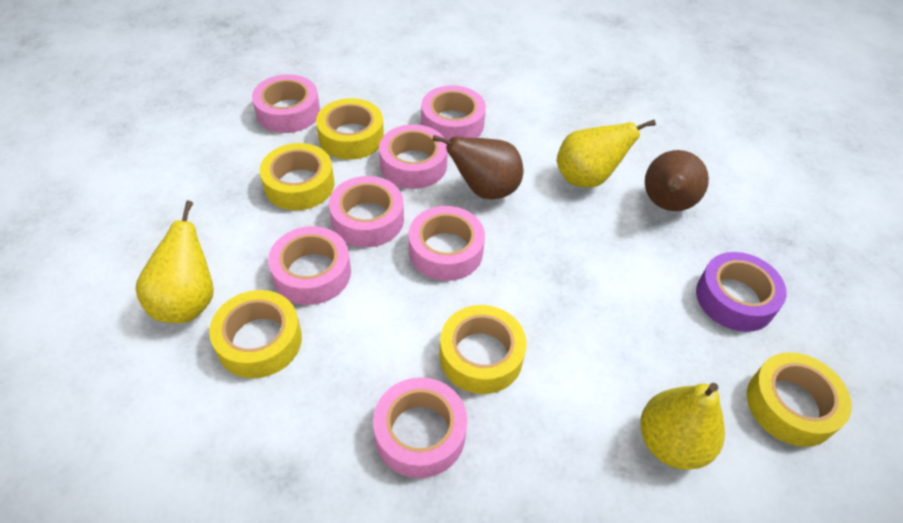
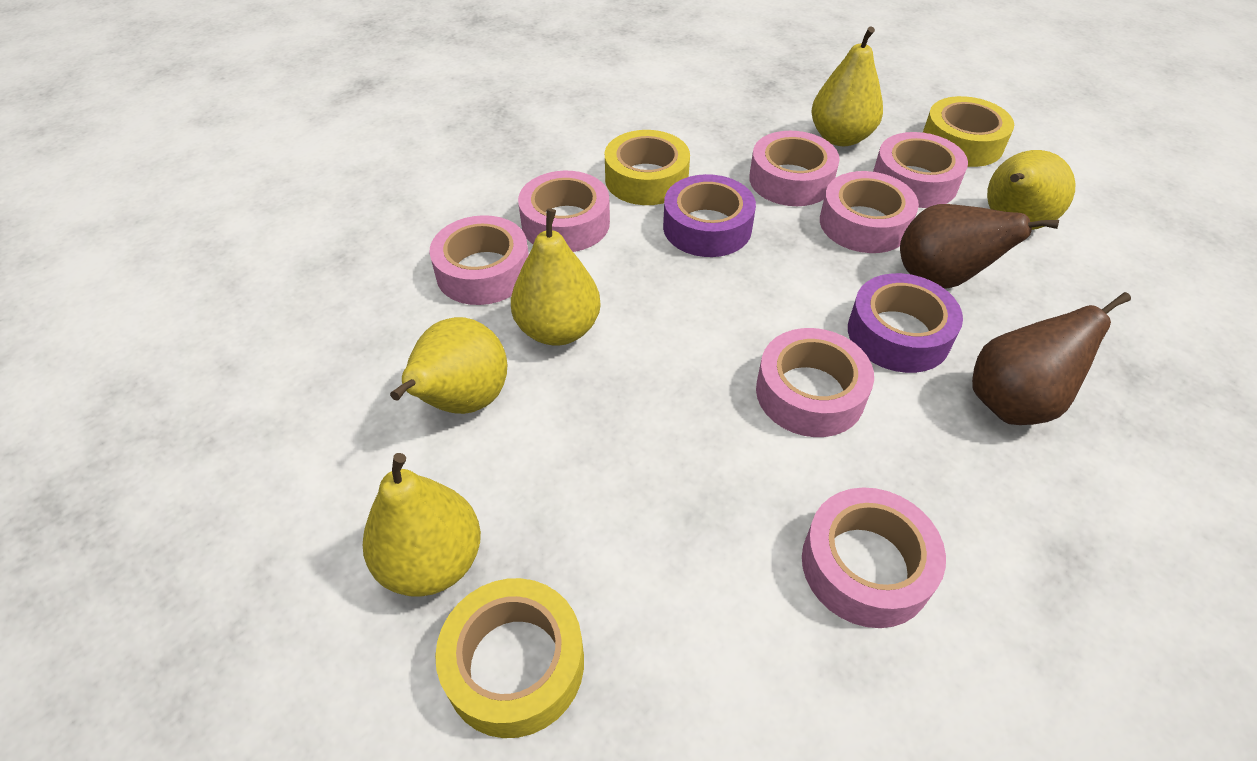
purple tape: 1 -> 2
yellow pear: 3 -> 5
yellow tape: 5 -> 3

